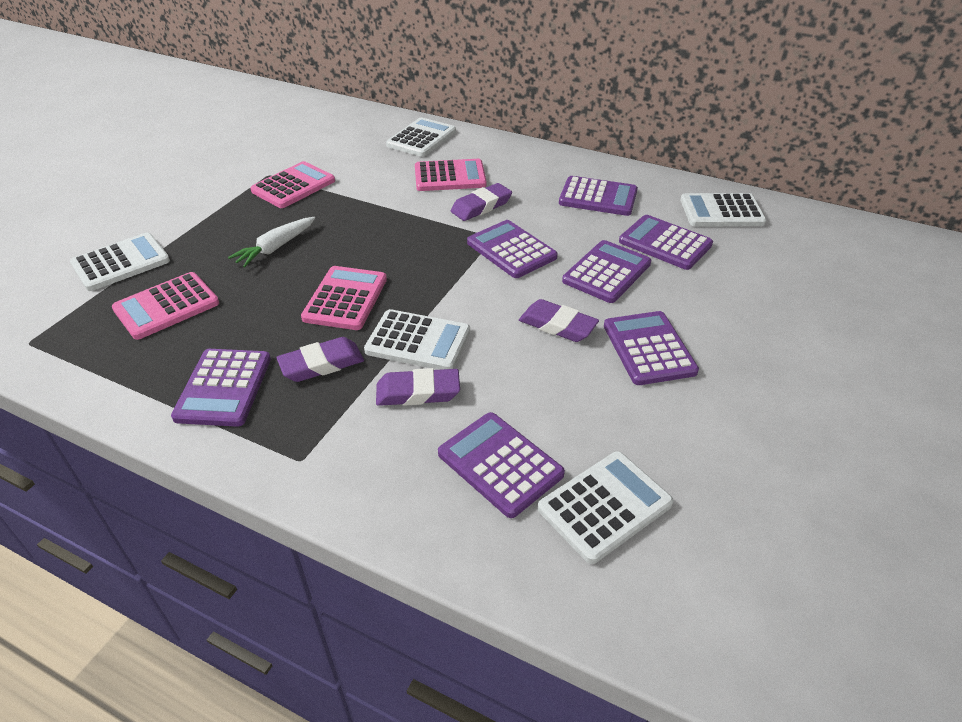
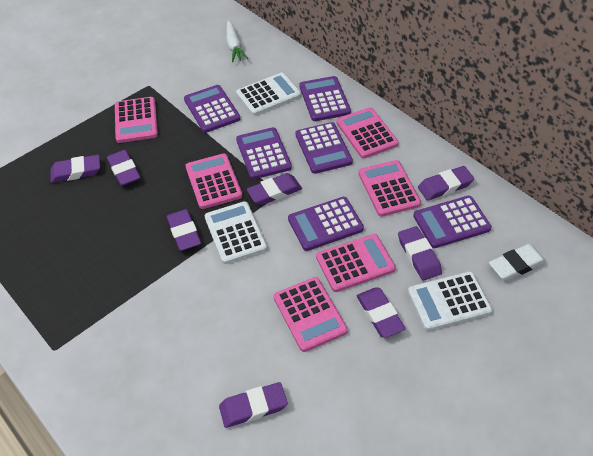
pink calculator: 4 -> 6
purple calculator: 7 -> 6
purple eraser: 4 -> 8
white calculator: 5 -> 3
white eraser: 0 -> 1

